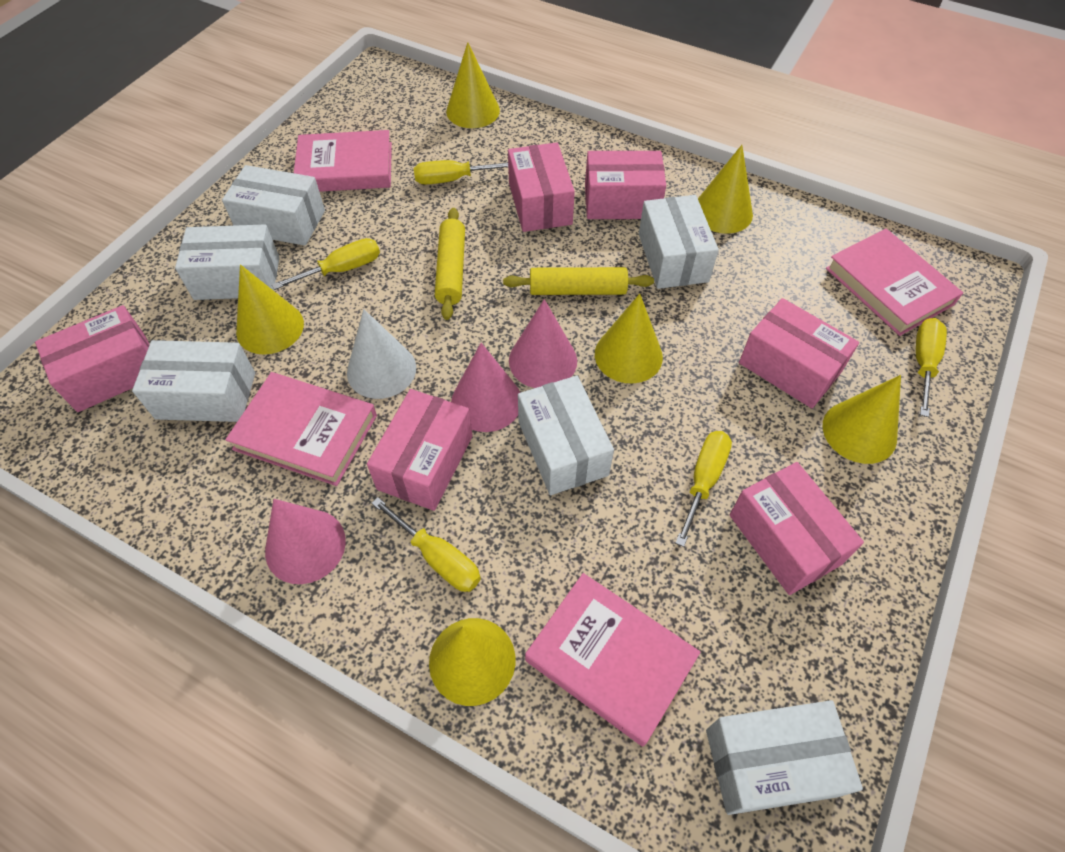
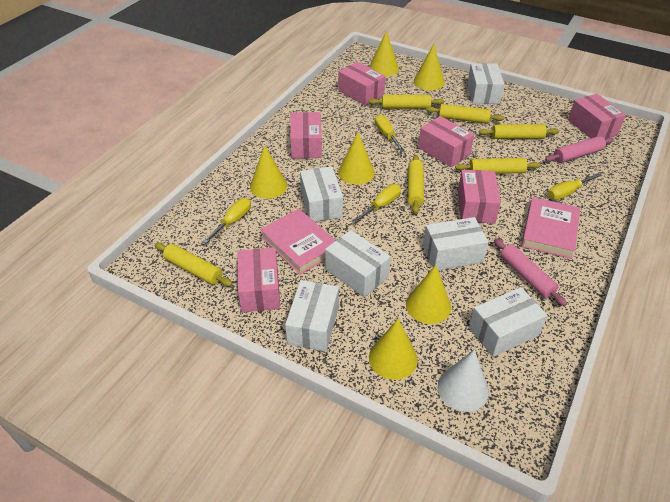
pink book: 4 -> 2
pink cone: 3 -> 0
pink rolling pin: 0 -> 2
yellow rolling pin: 2 -> 6
yellow screwdriver: 5 -> 4

